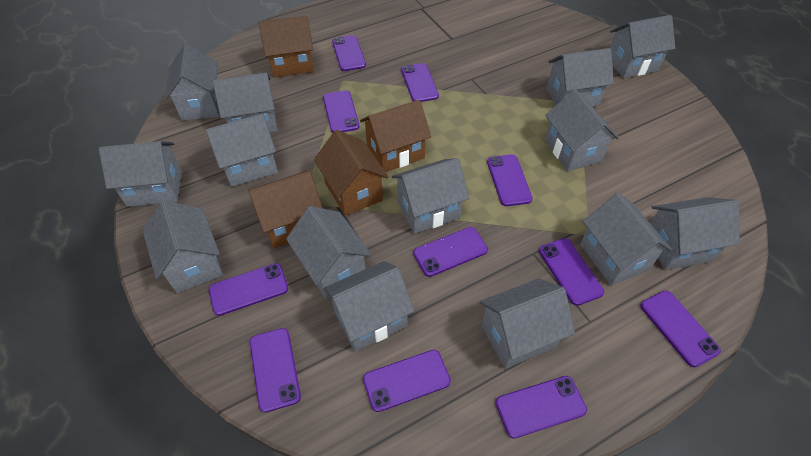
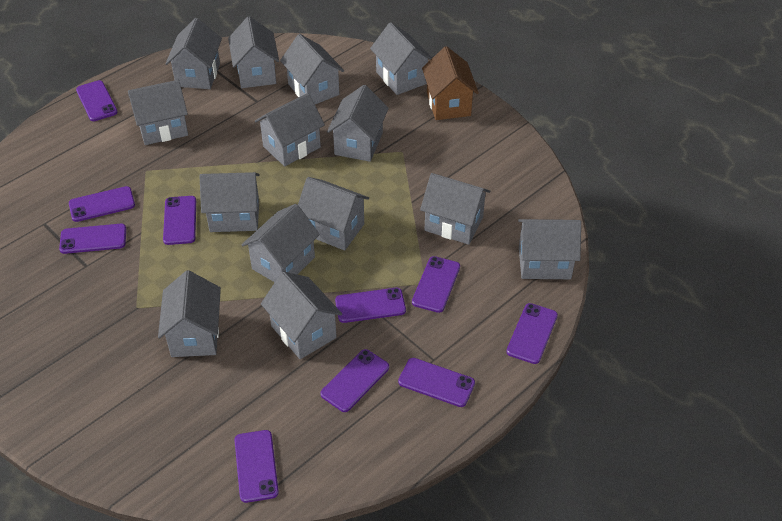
brown house: 4 -> 1
purple phone: 11 -> 10

